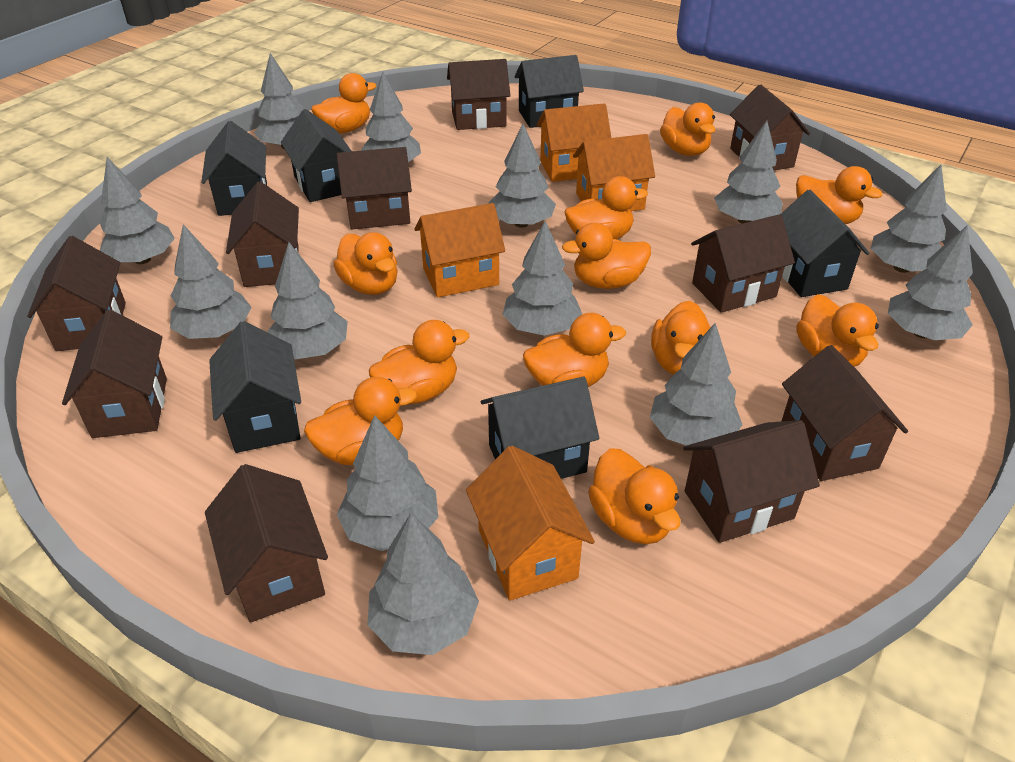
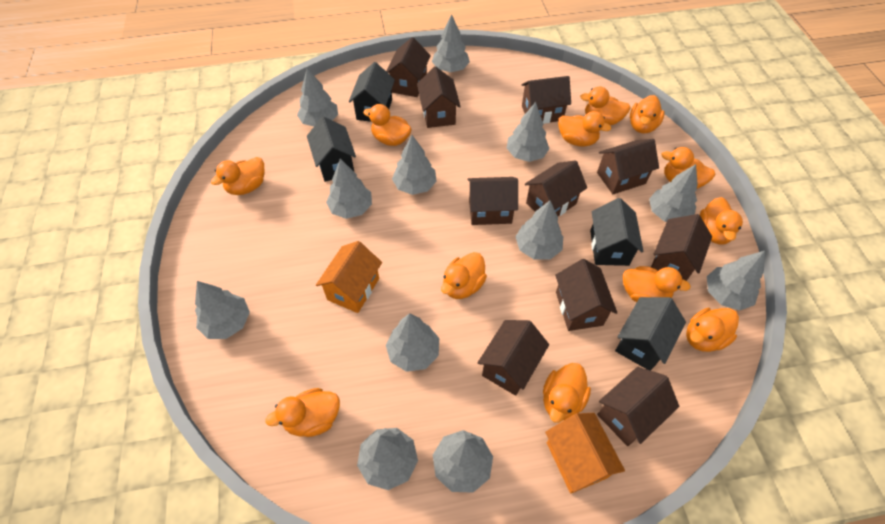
black house: 6 -> 4
grey tree: 13 -> 12
orange house: 4 -> 2

